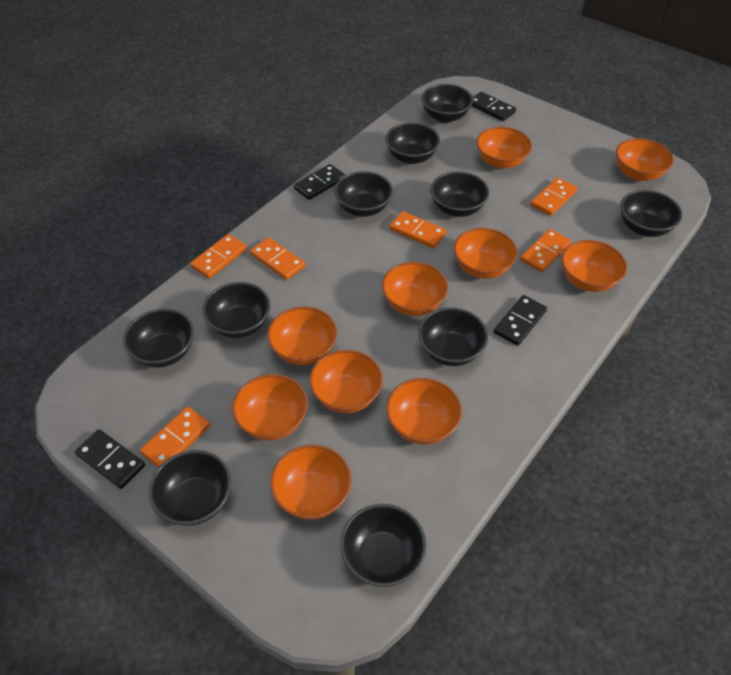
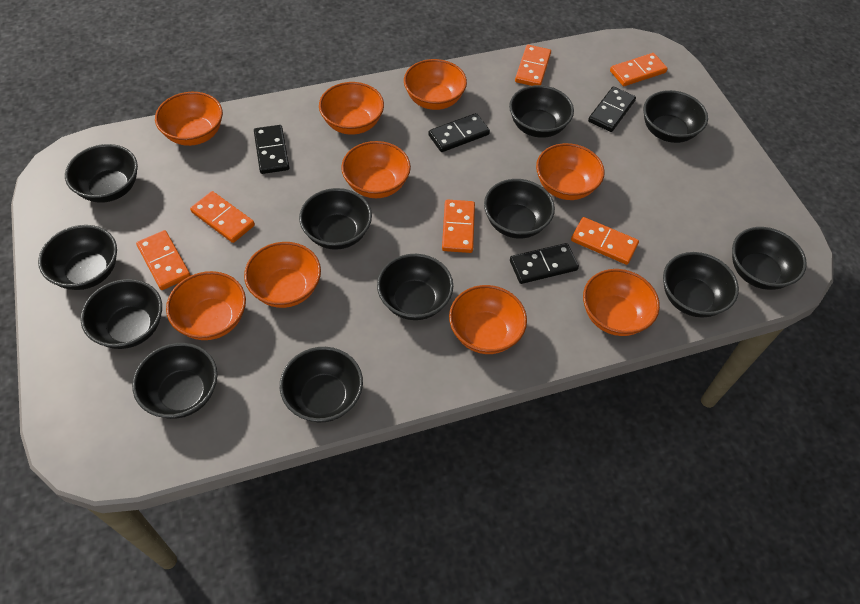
black bowl: 10 -> 12
orange bowl: 10 -> 9

